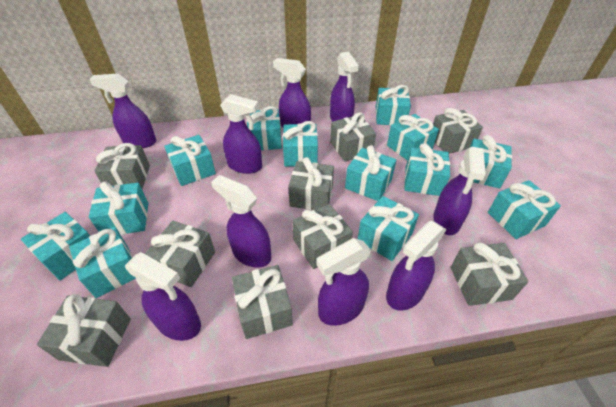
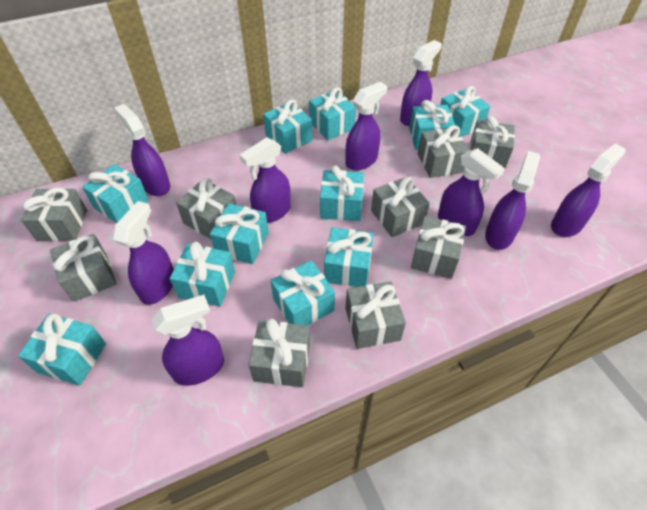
turquoise gift: 13 -> 11

